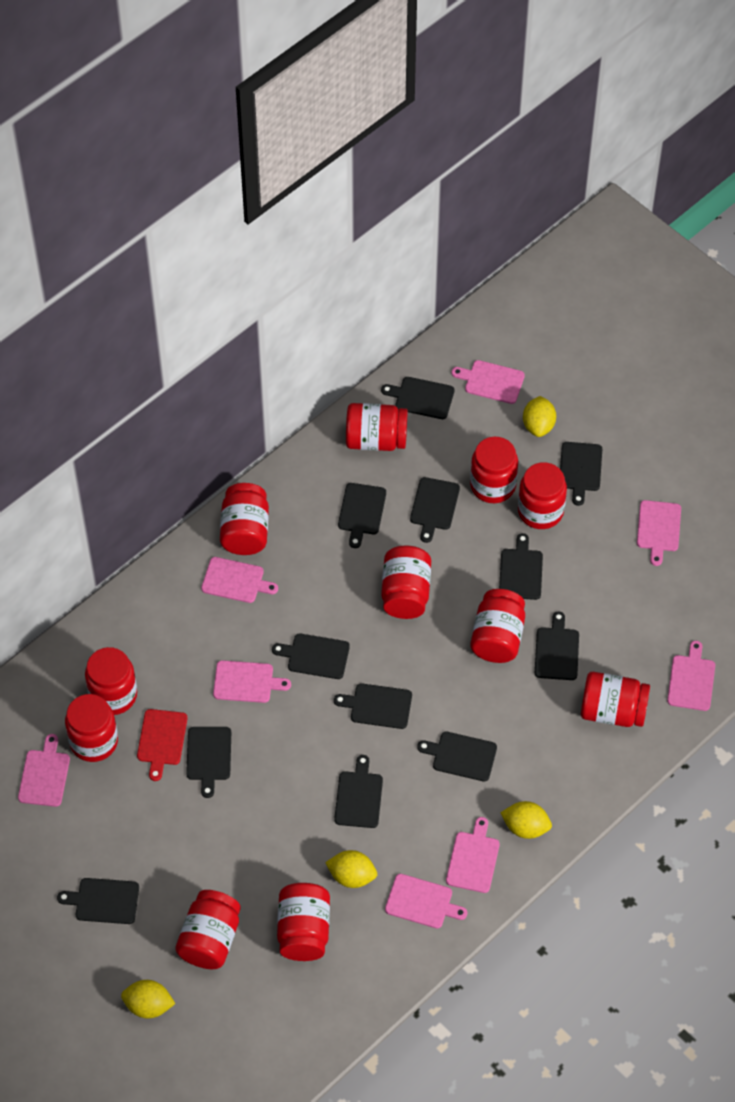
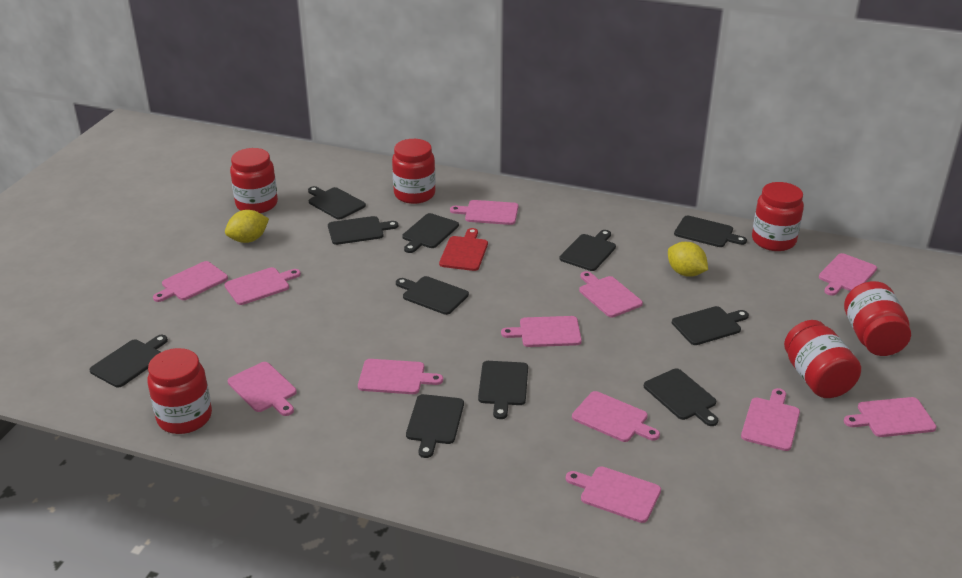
black cutting board: 12 -> 11
pink cutting board: 8 -> 12
red jar: 11 -> 6
yellow lemon: 4 -> 2

